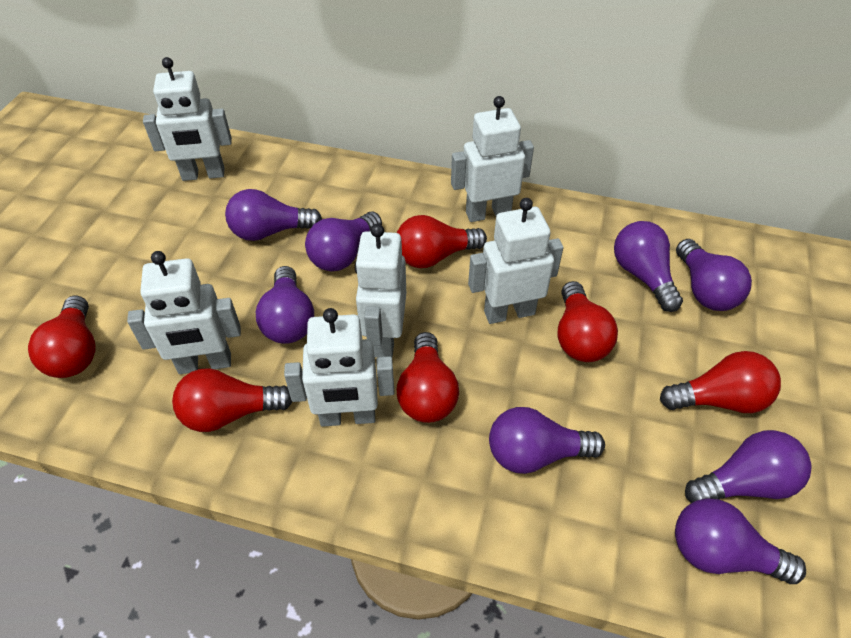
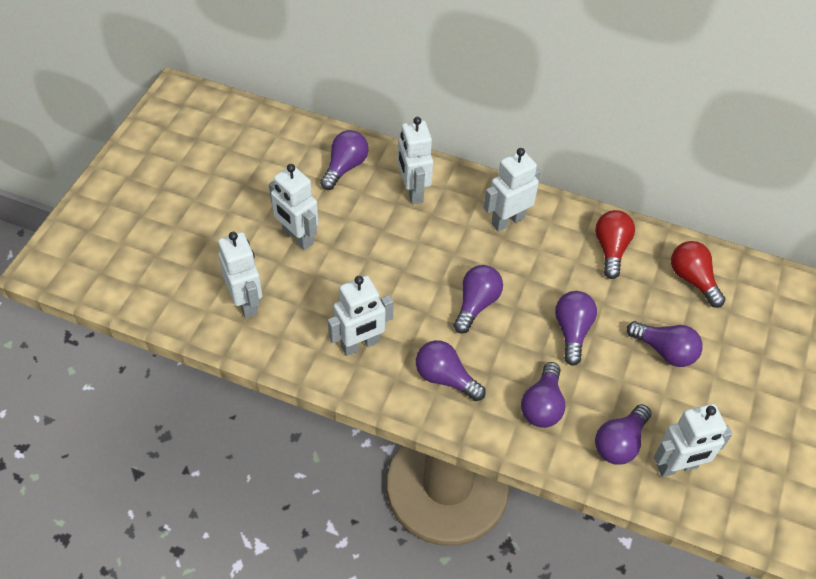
purple light bulb: 8 -> 7
red light bulb: 6 -> 2

